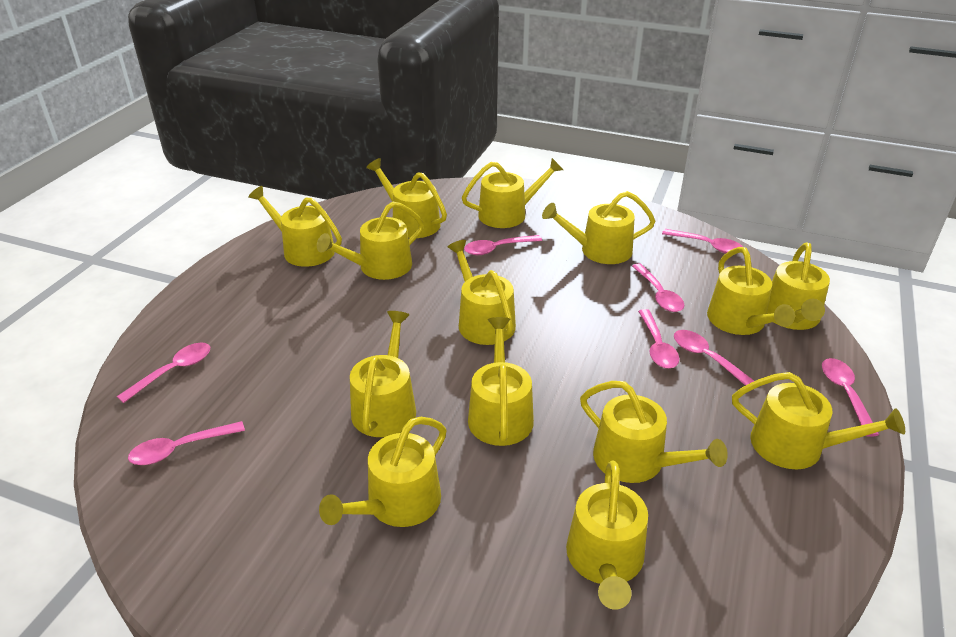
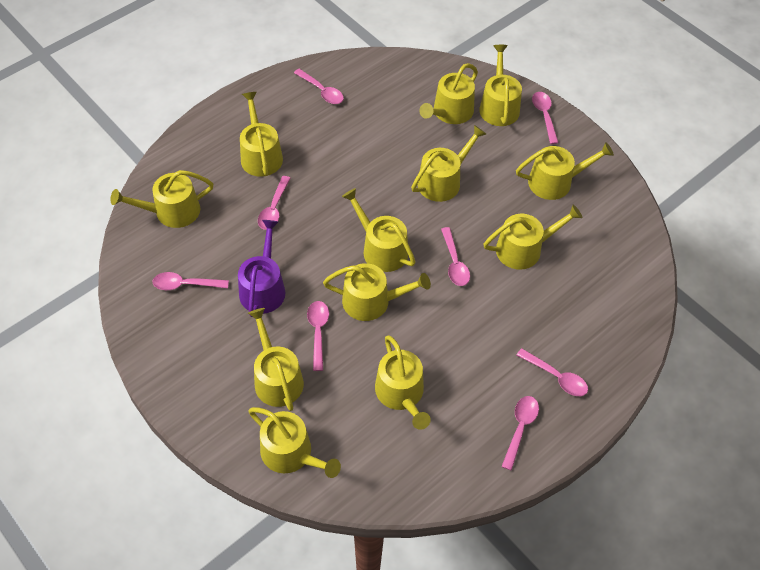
purple watering can: 0 -> 1
yellow watering can: 14 -> 12

